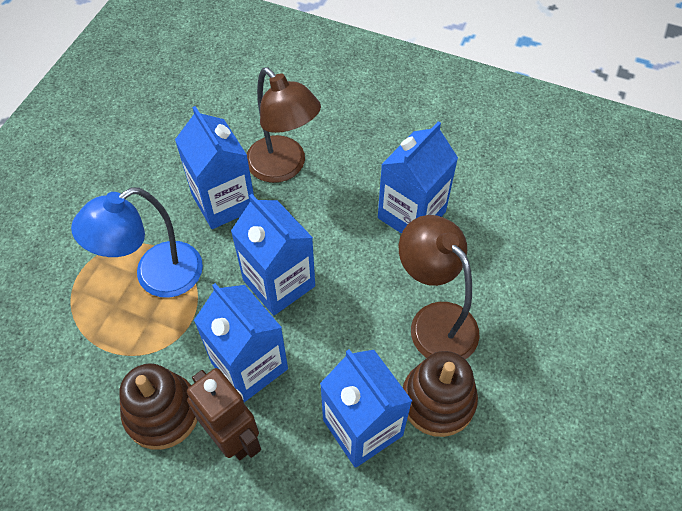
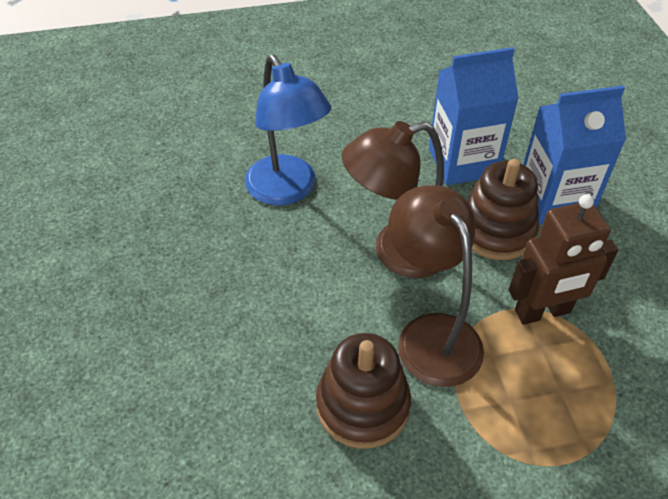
blue carton: 5 -> 2

